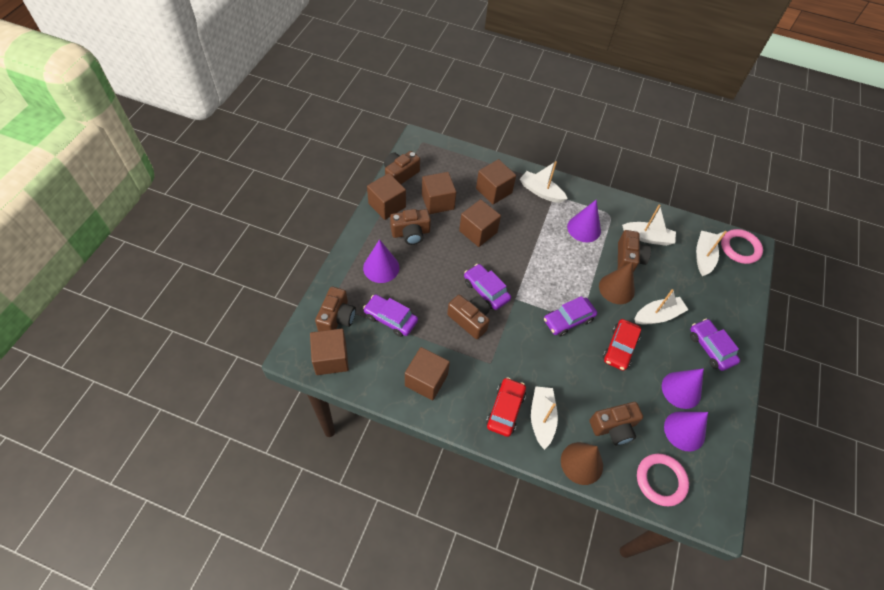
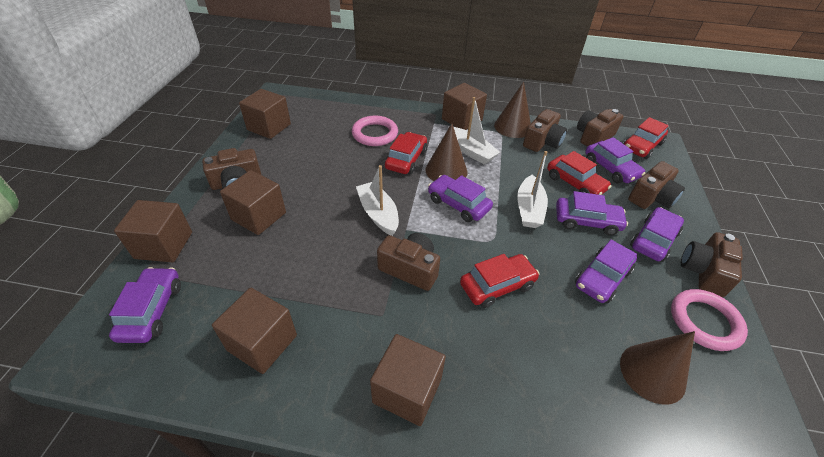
brown cone: 2 -> 3
purple car: 4 -> 6
purple cone: 4 -> 0
red car: 2 -> 4
white boat: 5 -> 3

